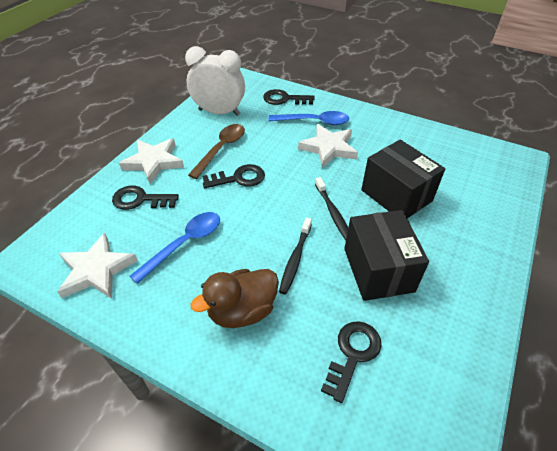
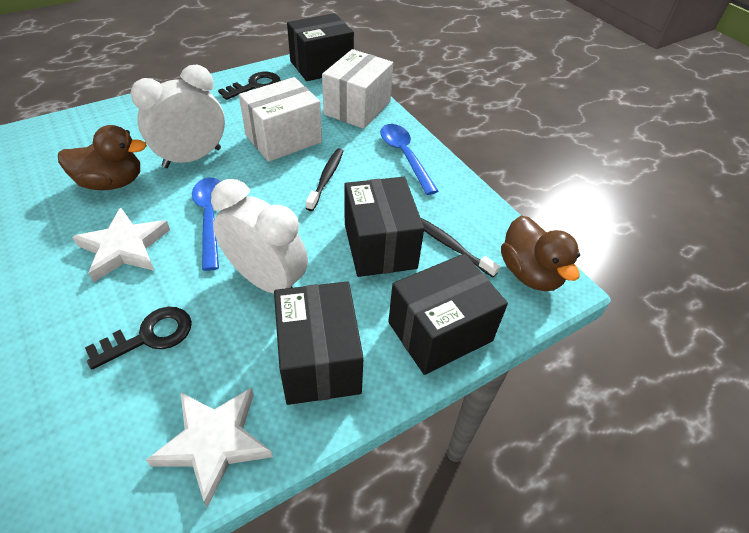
black box: 2 -> 4
black key: 4 -> 2
brown duck: 1 -> 2
brown spoon: 1 -> 0
white box: 0 -> 2
white clock: 1 -> 2
white star: 3 -> 2

